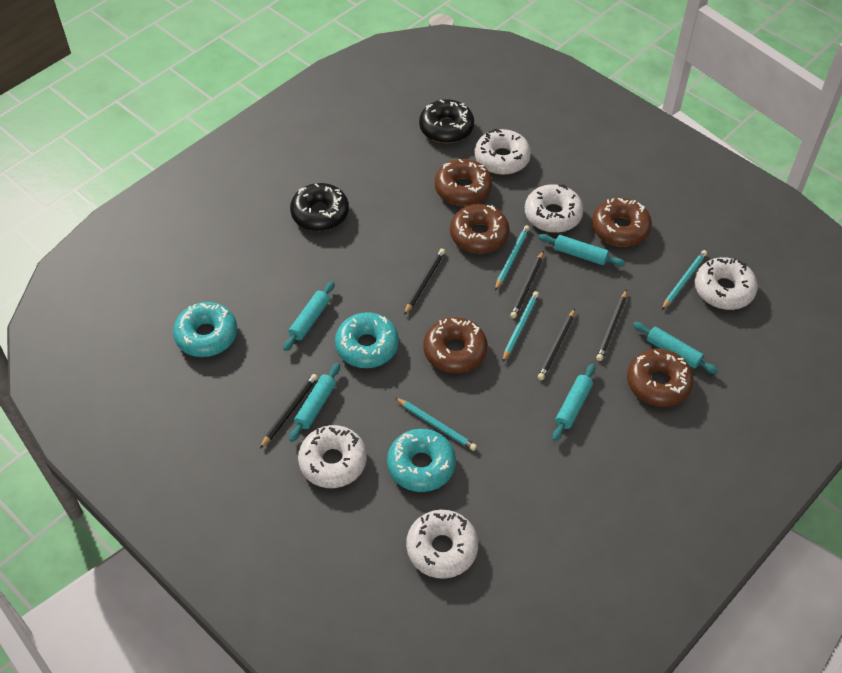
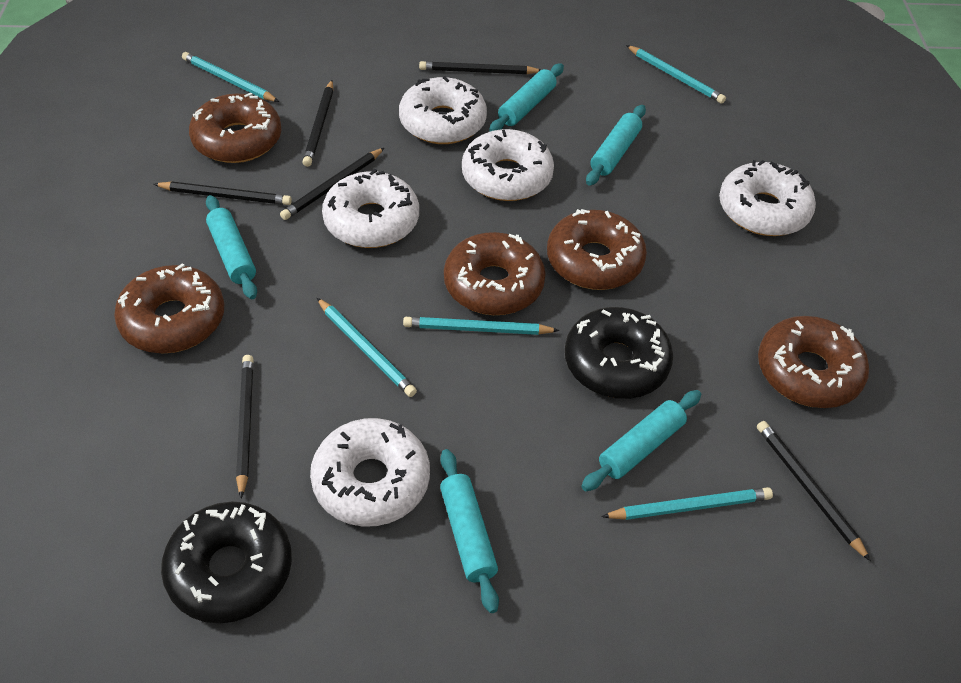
black pencil: 5 -> 6
turquoise donut: 3 -> 0
turquoise pencil: 4 -> 5

